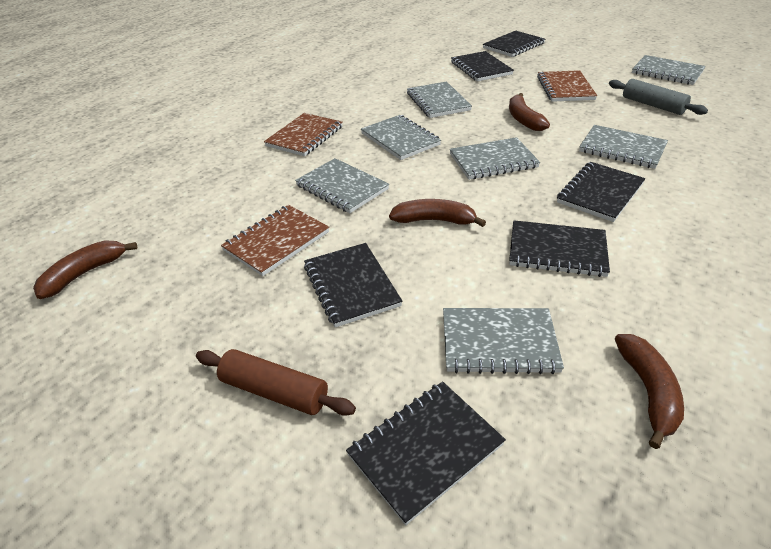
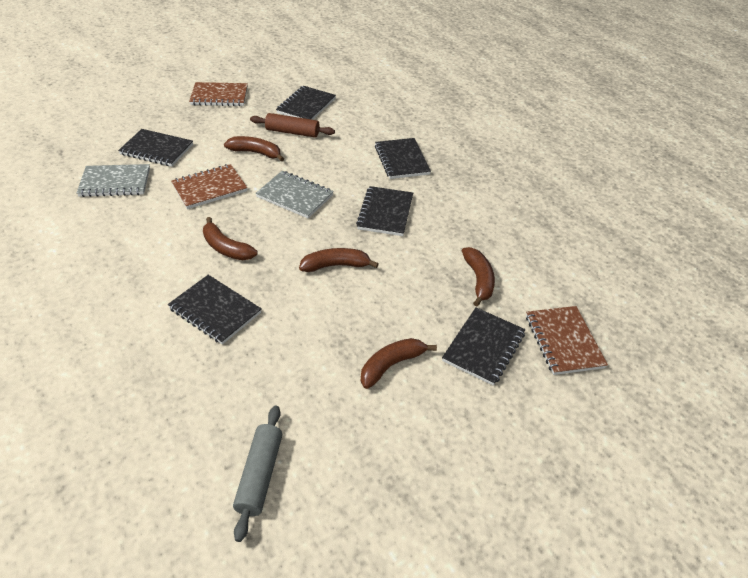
brown banana: 4 -> 5
grey notebook: 7 -> 2

